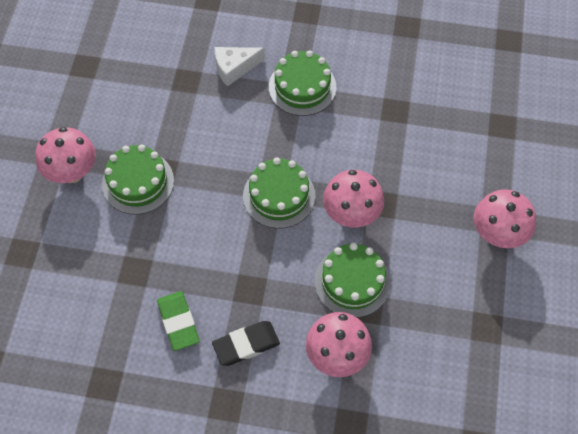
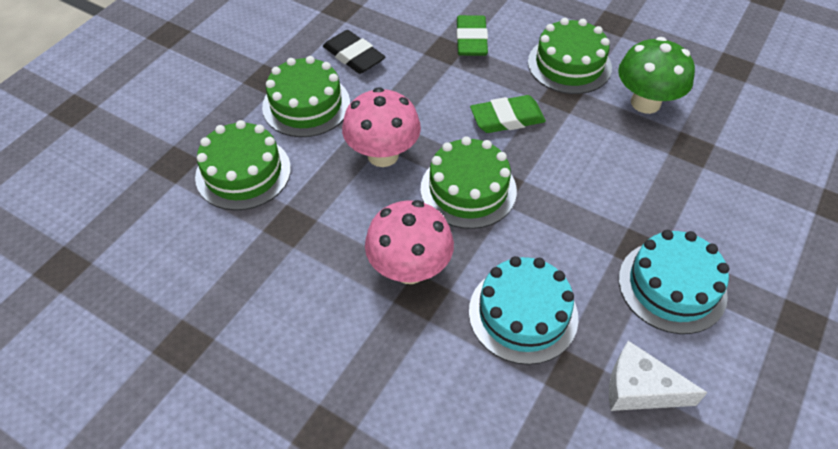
green eraser: 1 -> 2
green mushroom: 0 -> 1
pink mushroom: 4 -> 2
turquoise cake: 0 -> 2

